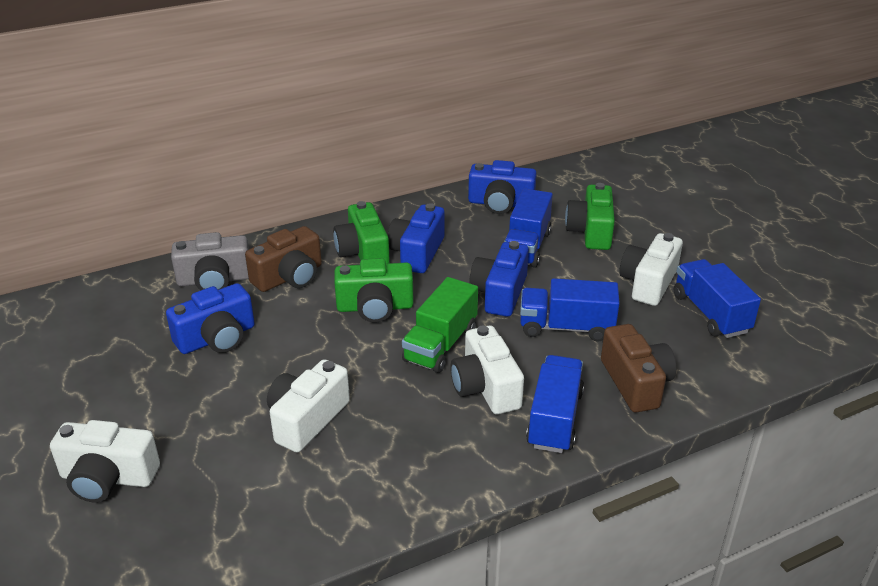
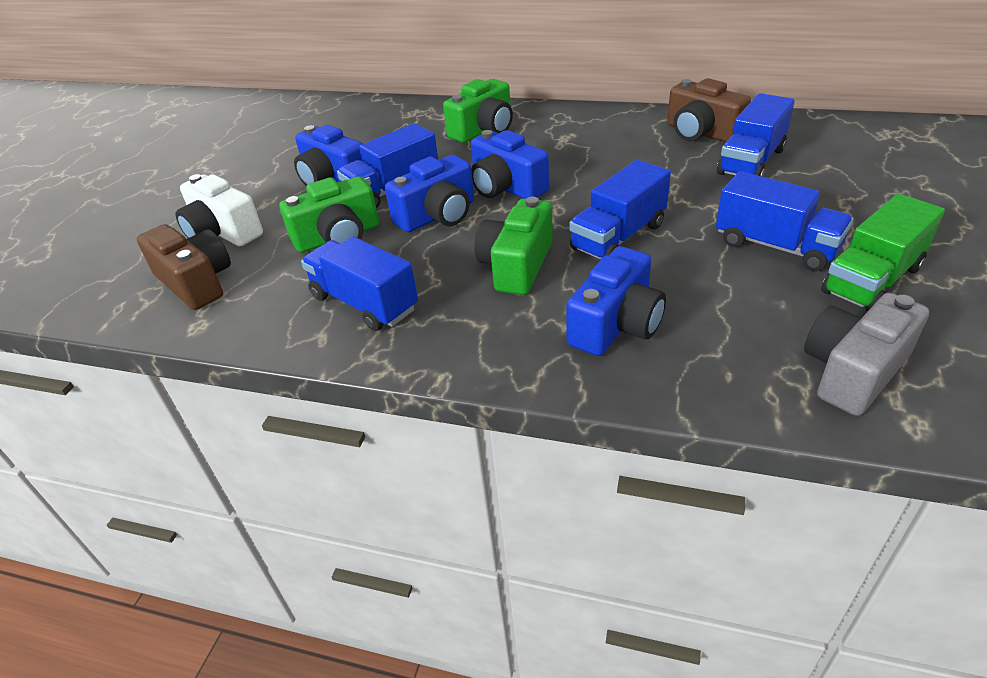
blue truck: 4 -> 5
white camera: 4 -> 1

